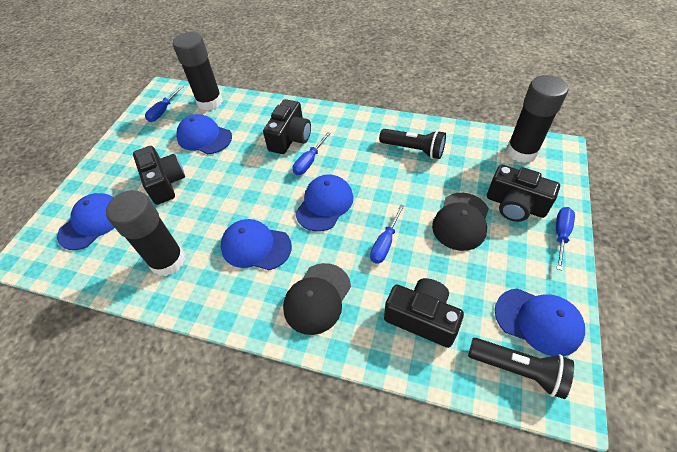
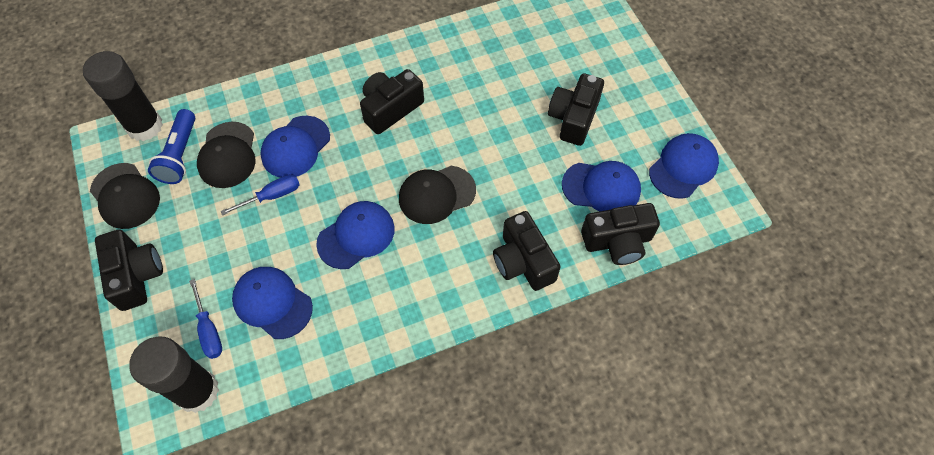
black camera: 4 -> 5
black cap: 2 -> 3
black flashlight: 2 -> 0
black glue stick: 3 -> 2
blue flashlight: 0 -> 1
blue screwdriver: 4 -> 2

